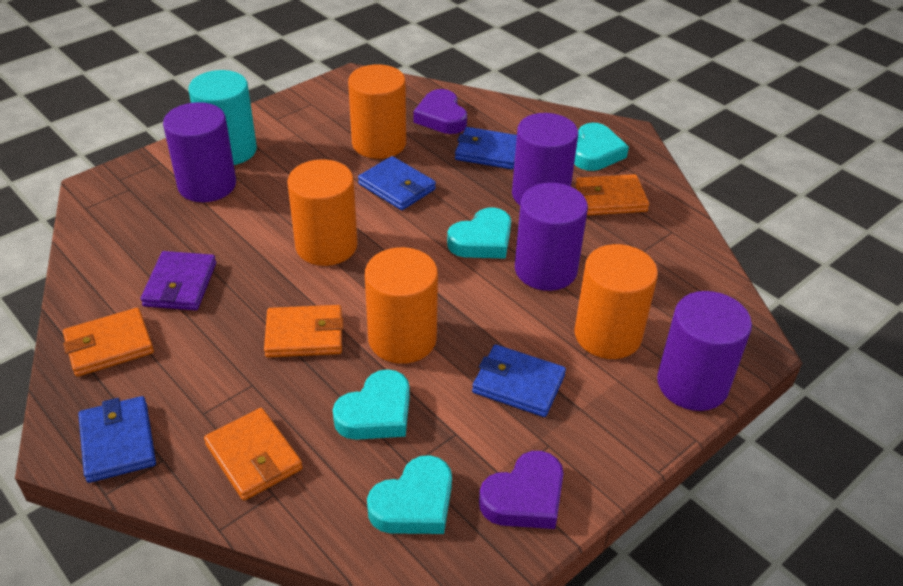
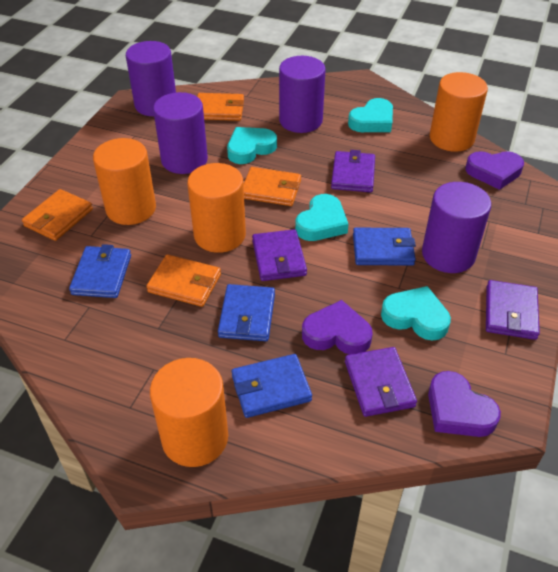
purple heart: 2 -> 3
purple wallet: 1 -> 4
turquoise cylinder: 1 -> 0

